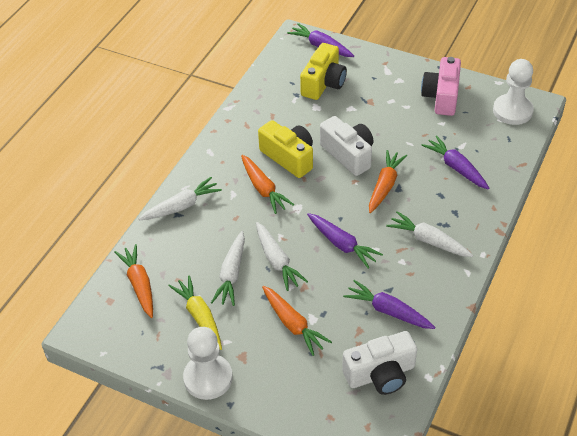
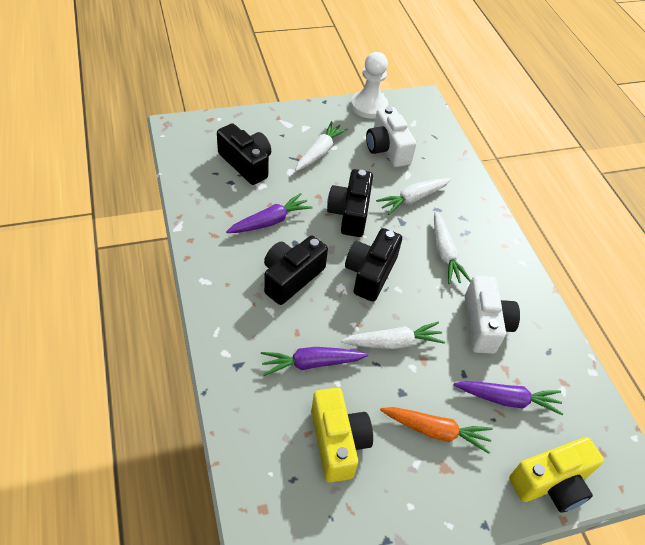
black camera: 0 -> 4
orange carrot: 4 -> 1
pink camera: 1 -> 0
purple carrot: 4 -> 3
white pawn: 2 -> 1
yellow carrot: 1 -> 0

